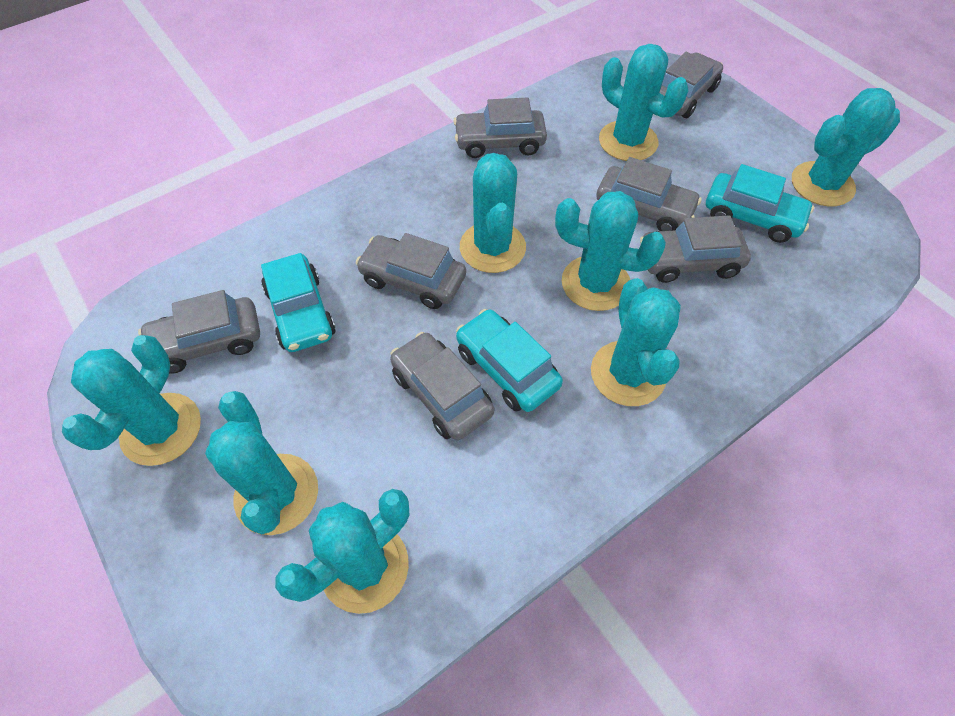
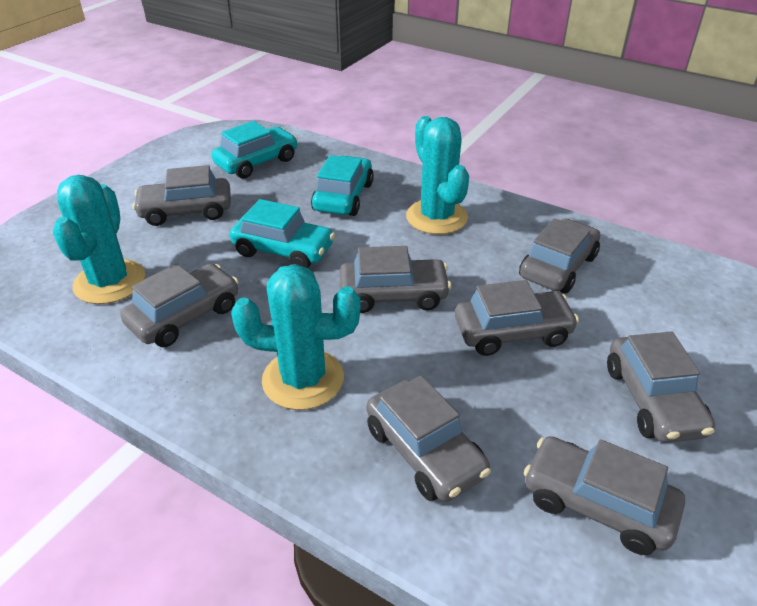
grey car: 7 -> 8
turquoise cactus: 8 -> 3

